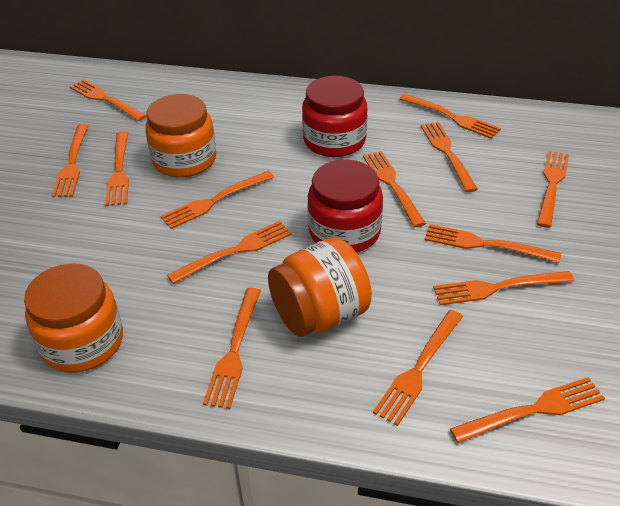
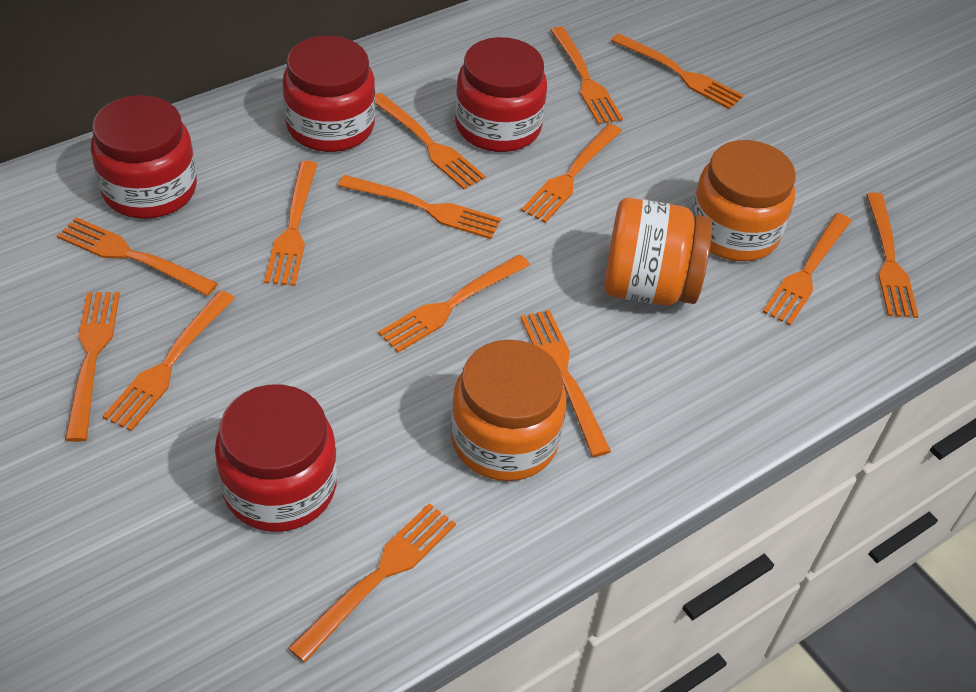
red jar: 2 -> 4

